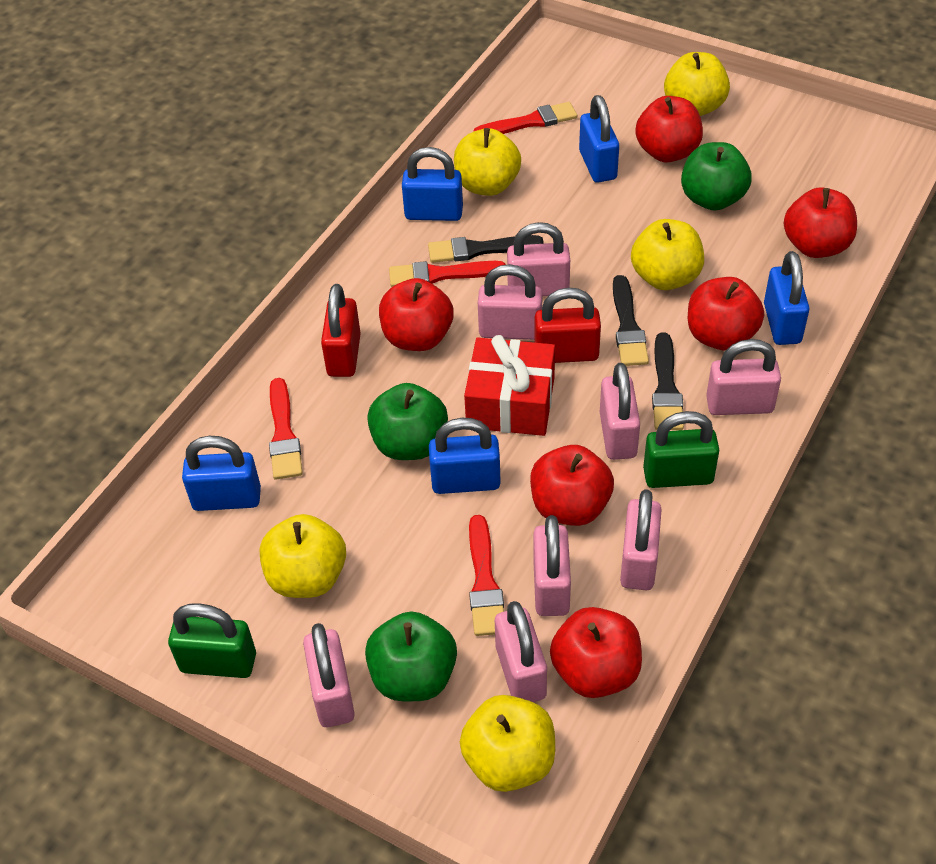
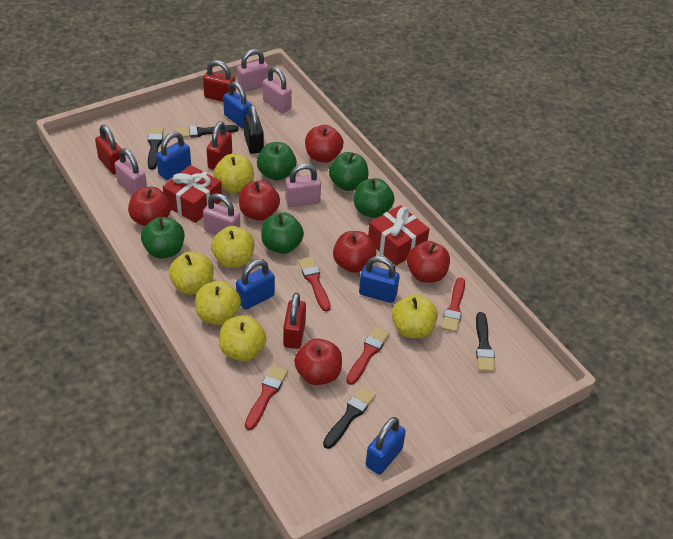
black brush: 3 -> 4
black padlock: 0 -> 1
green apple: 3 -> 5
green padlock: 2 -> 0
pink padlock: 8 -> 5
red gift: 1 -> 2
red padlock: 2 -> 4
yellow apple: 5 -> 6

